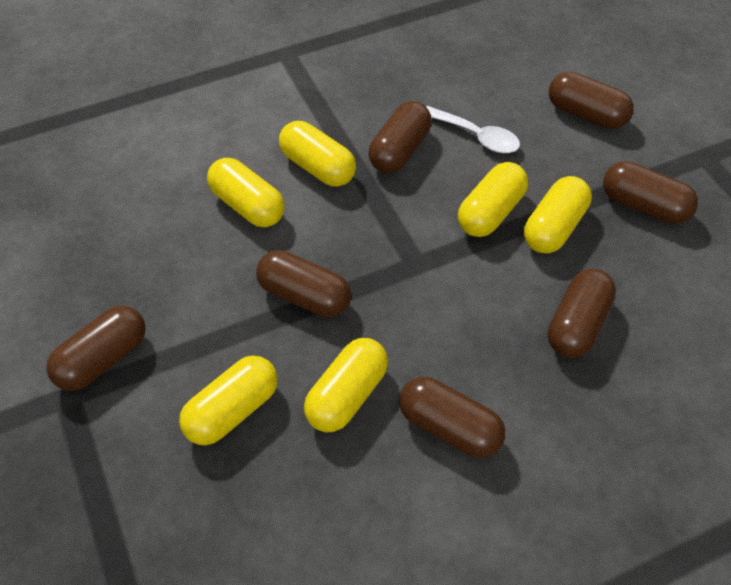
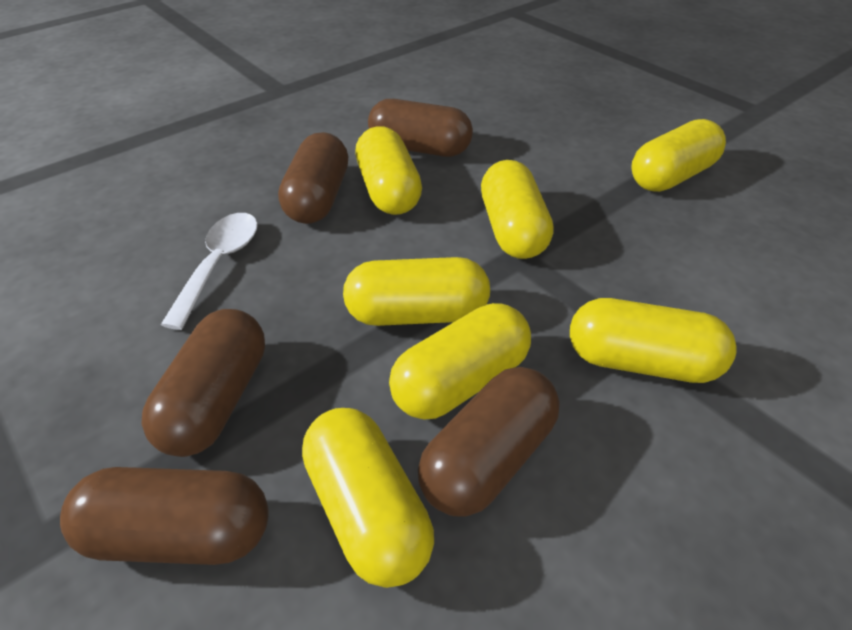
brown capsule: 7 -> 5
yellow capsule: 6 -> 7

